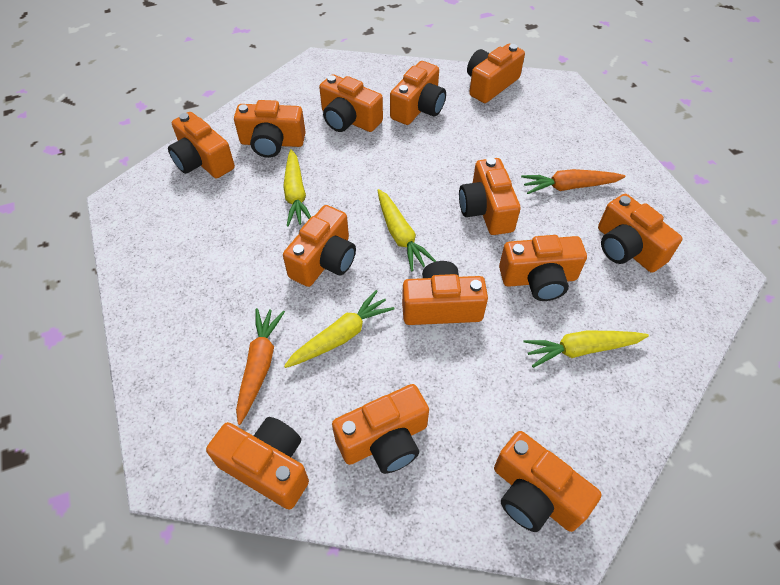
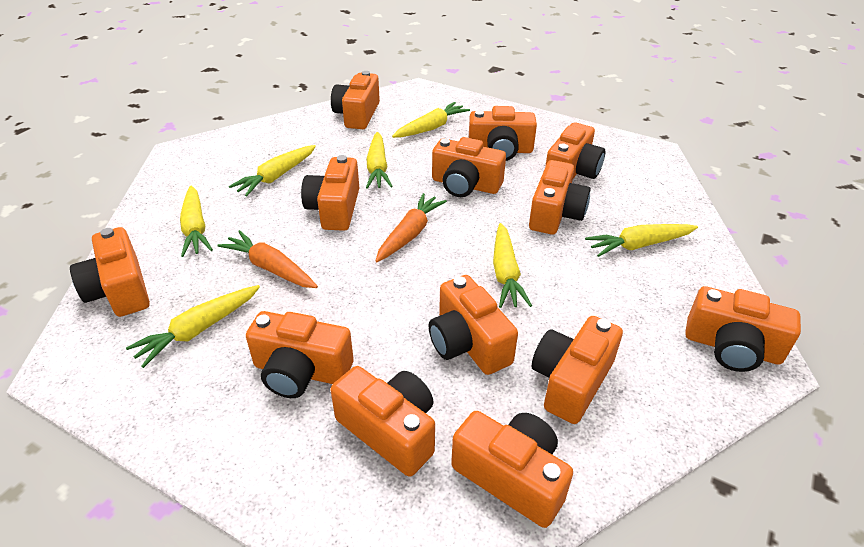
yellow carrot: 4 -> 7

